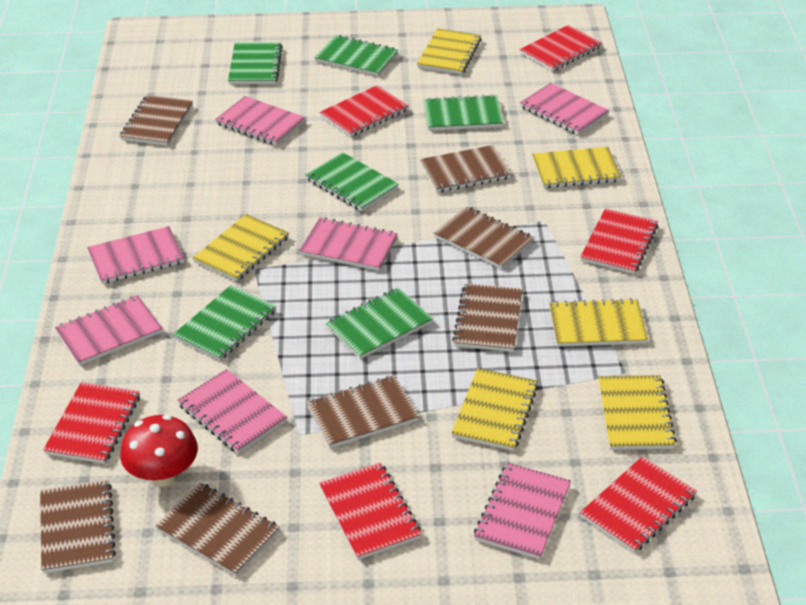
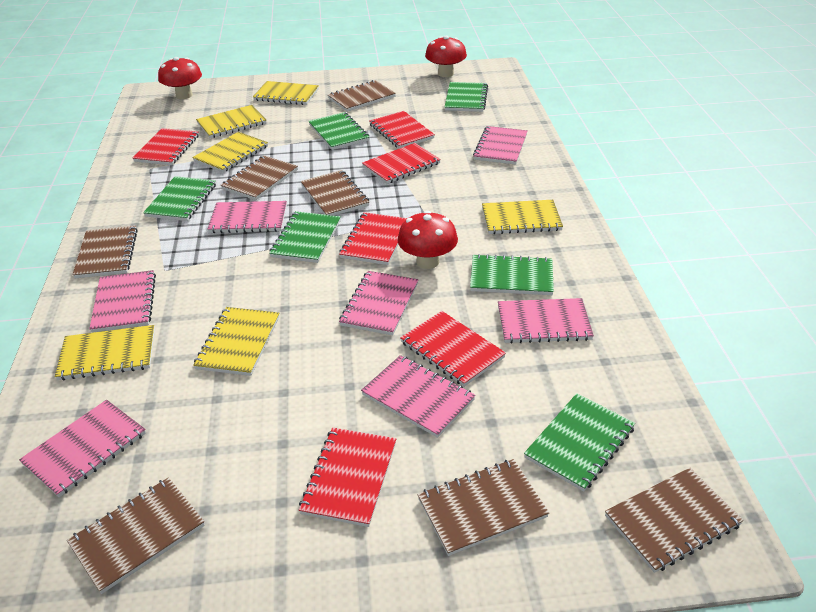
red mushroom: 1 -> 3

